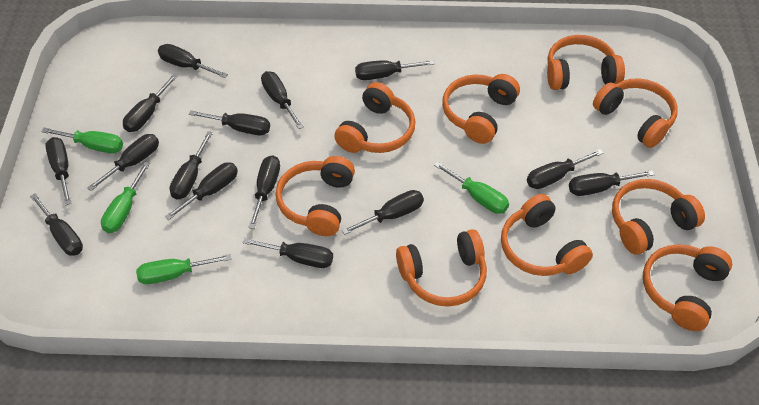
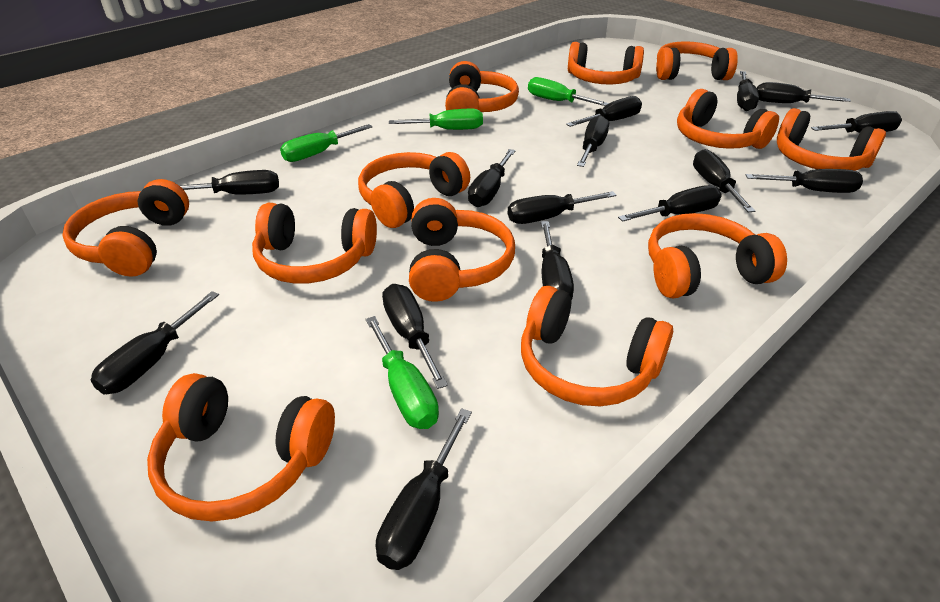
orange headphones: 9 -> 12

